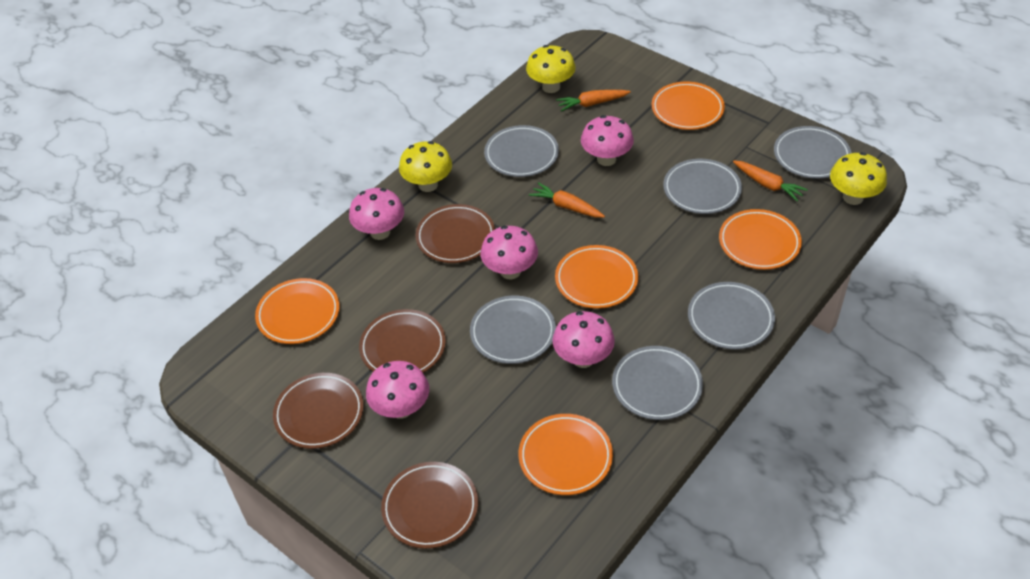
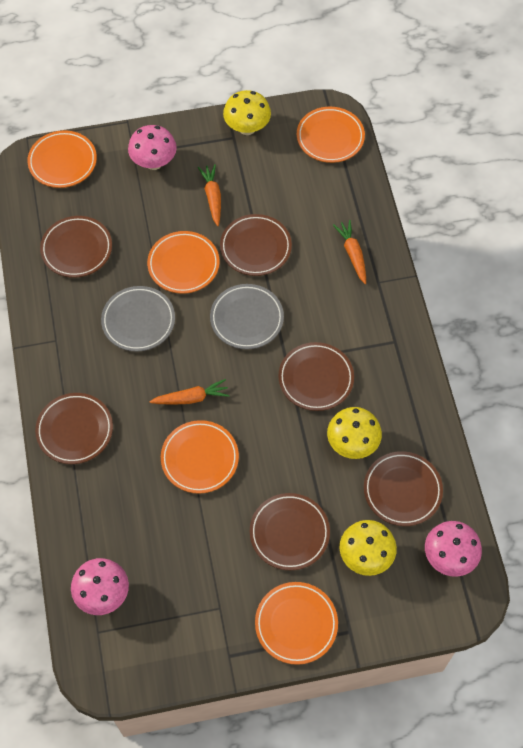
brown plate: 4 -> 6
grey plate: 6 -> 2
pink mushroom: 5 -> 3

